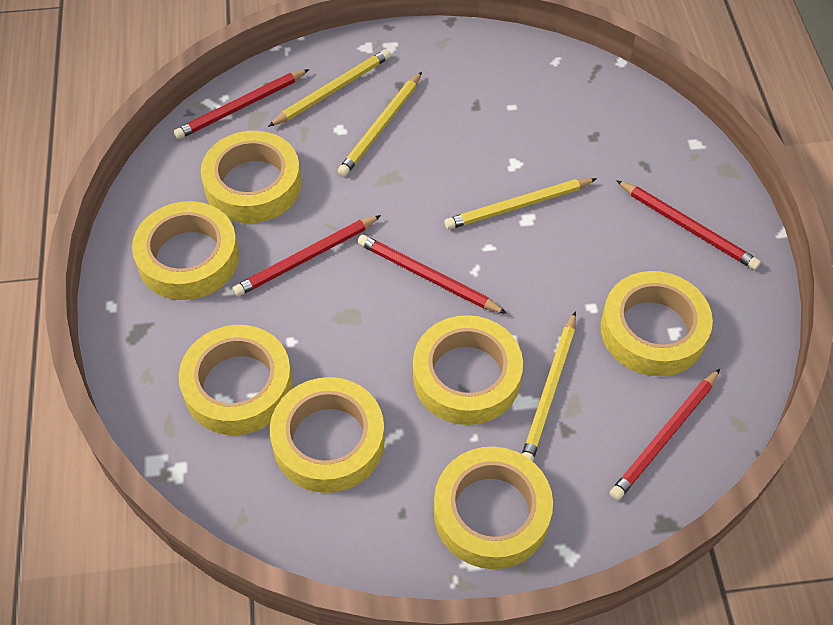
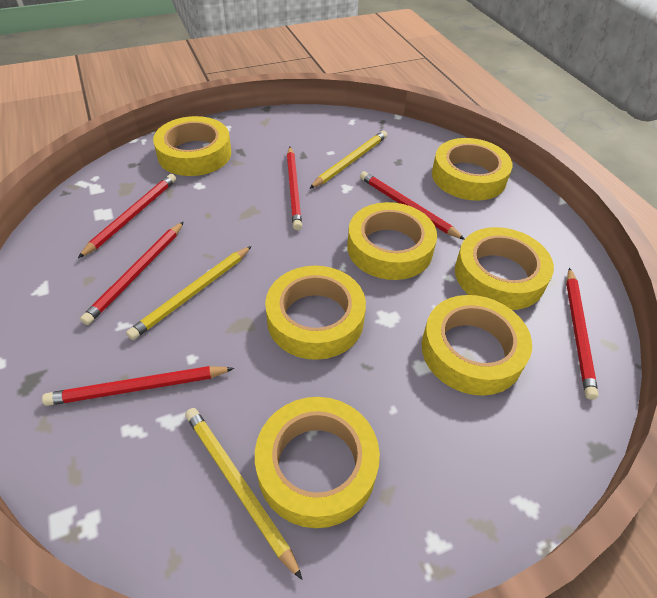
red pencil: 5 -> 6
yellow pencil: 4 -> 3

